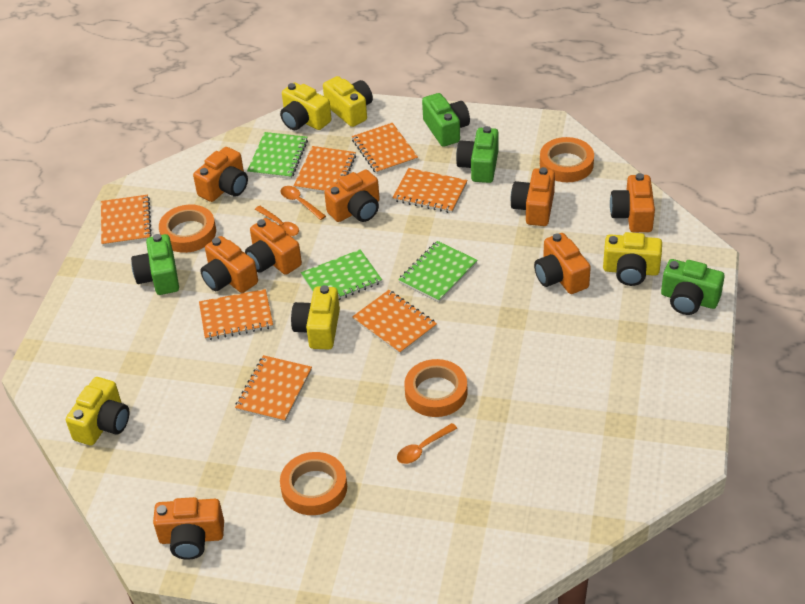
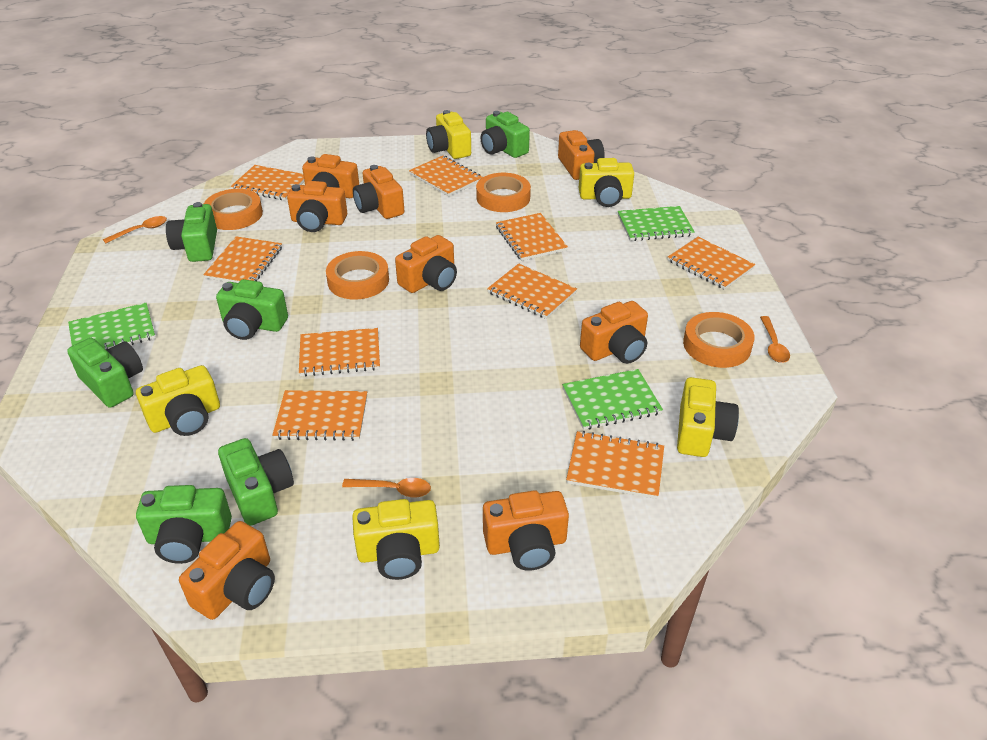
green camera: 4 -> 6
orange notebook: 7 -> 9

